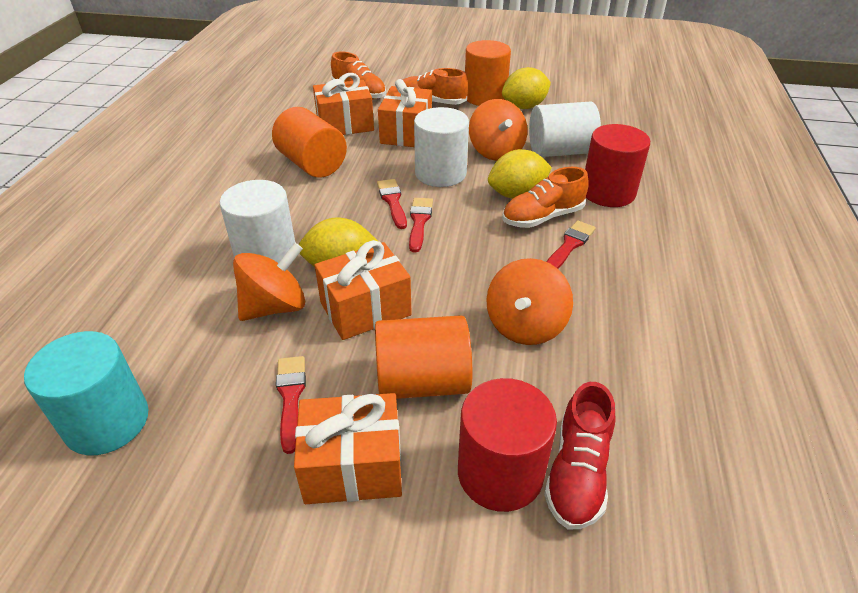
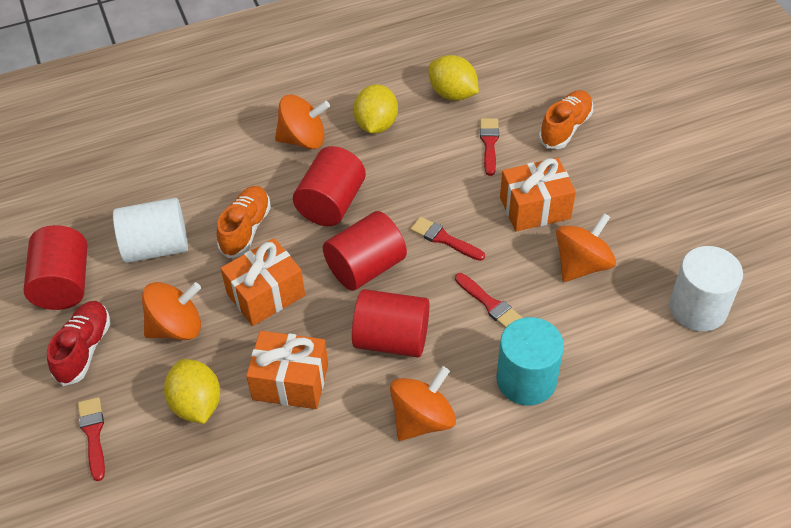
orange cylinder: 3 -> 0
orange gift: 4 -> 3
orange shoe: 3 -> 2
orange spinning top: 3 -> 4
red cylinder: 2 -> 4
white cylinder: 3 -> 2

